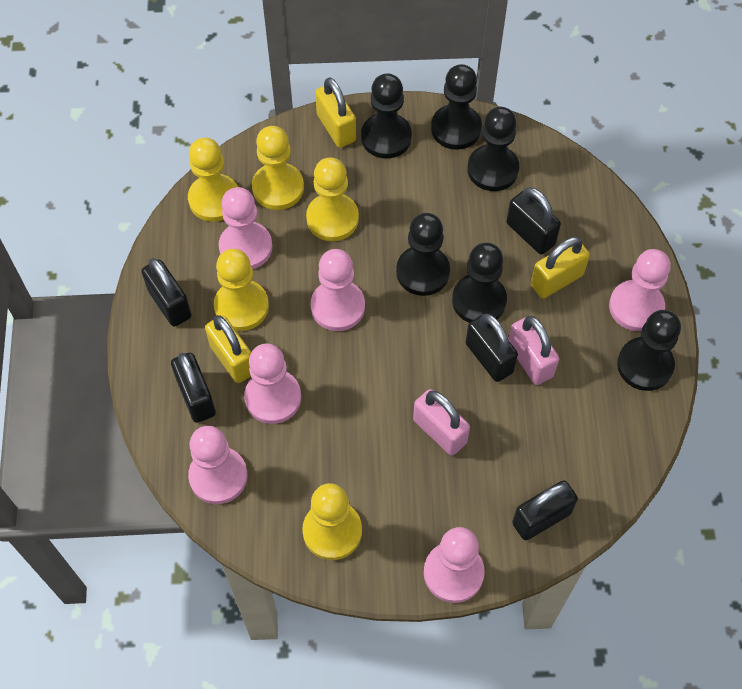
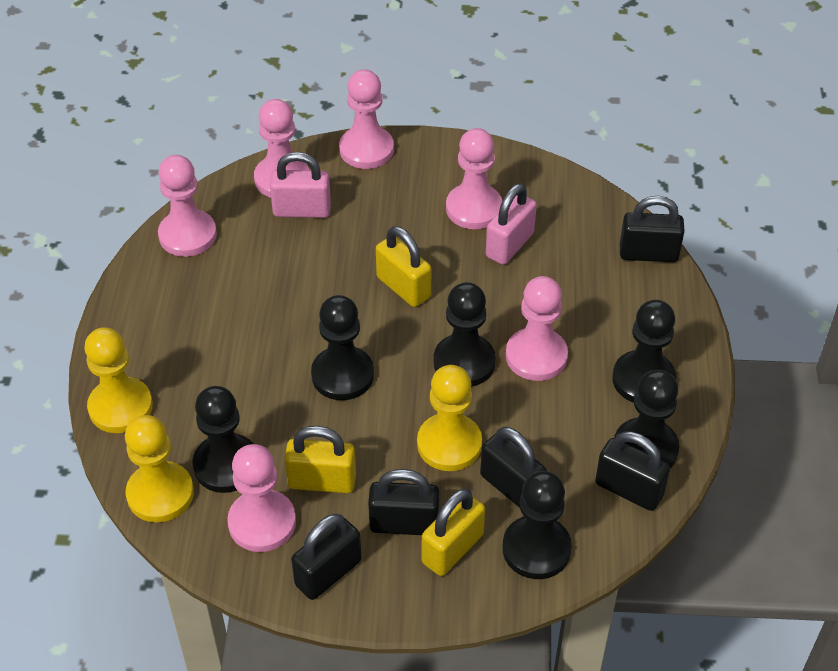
yellow pawn: 5 -> 3

